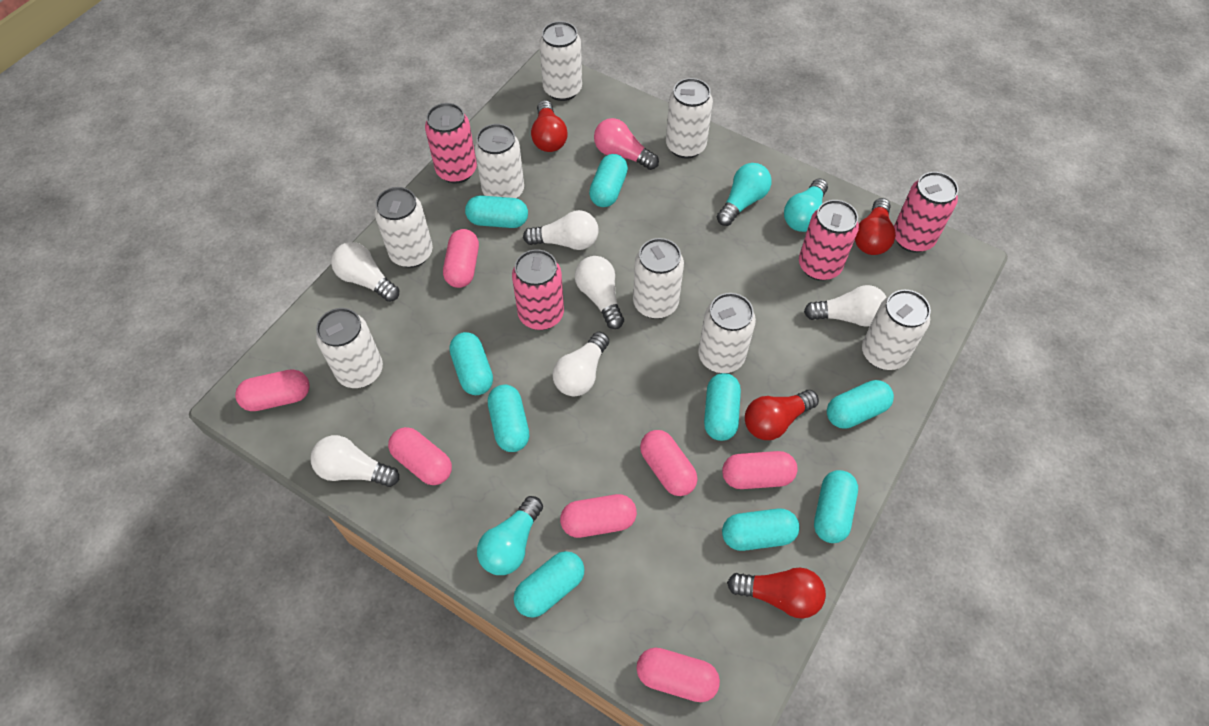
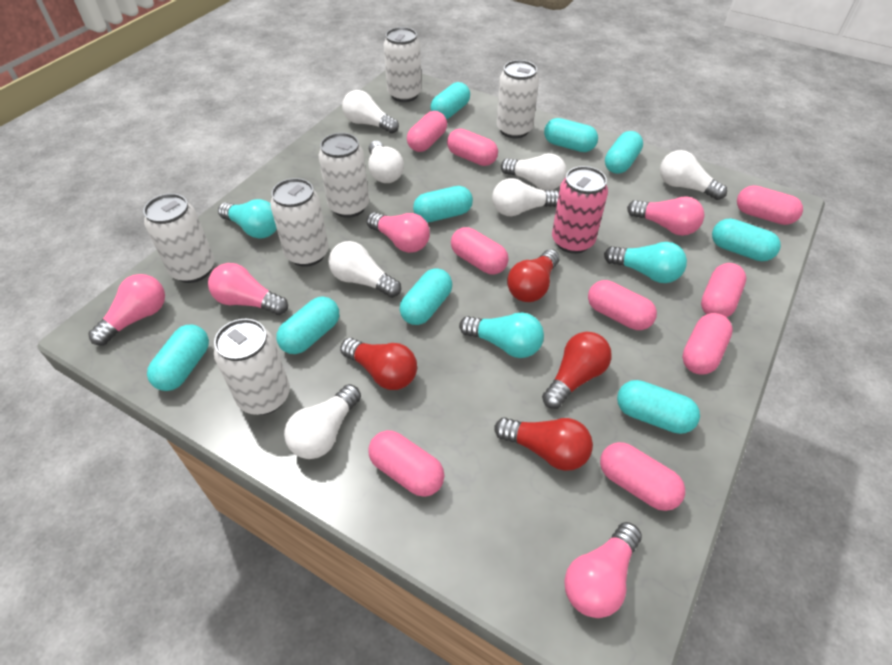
pink can: 4 -> 1
pink capsule: 7 -> 9
pink light bulb: 1 -> 5
white can: 8 -> 6
white light bulb: 6 -> 7

